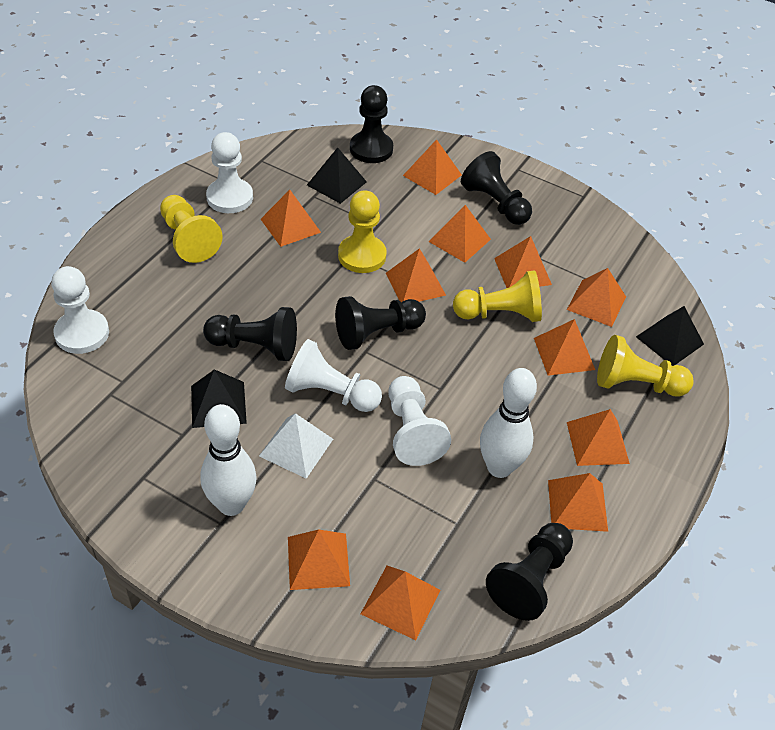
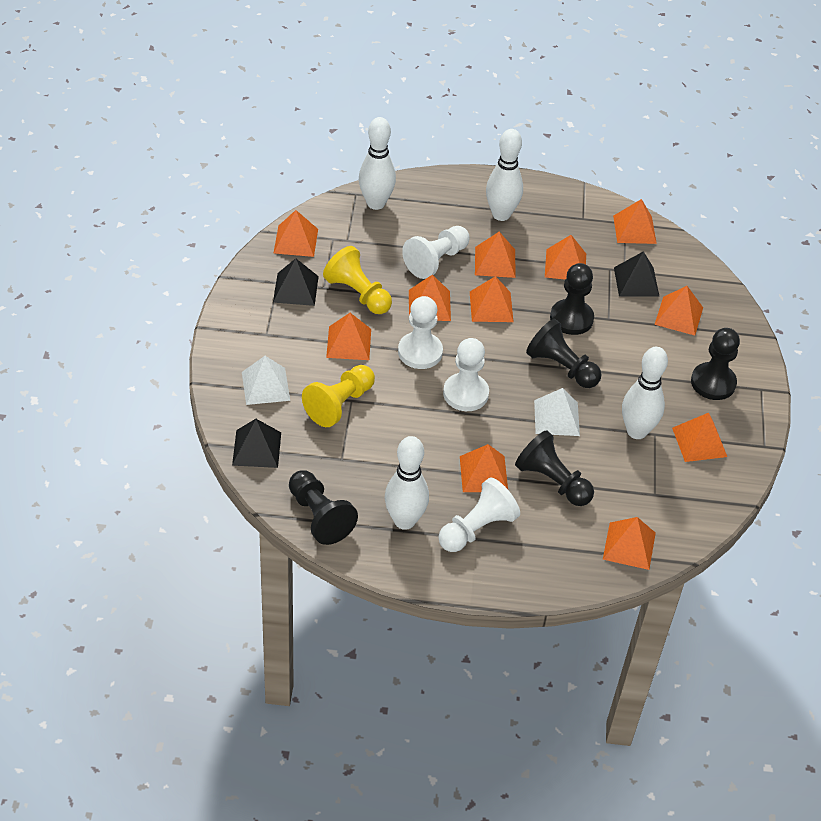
white bowling pin: 2 -> 4
white pyramid: 1 -> 2
yellow pawn: 4 -> 2

